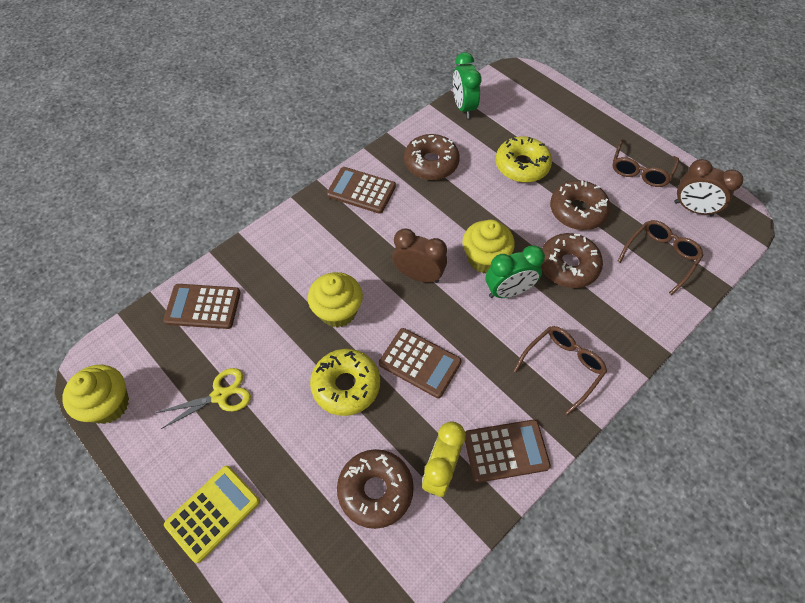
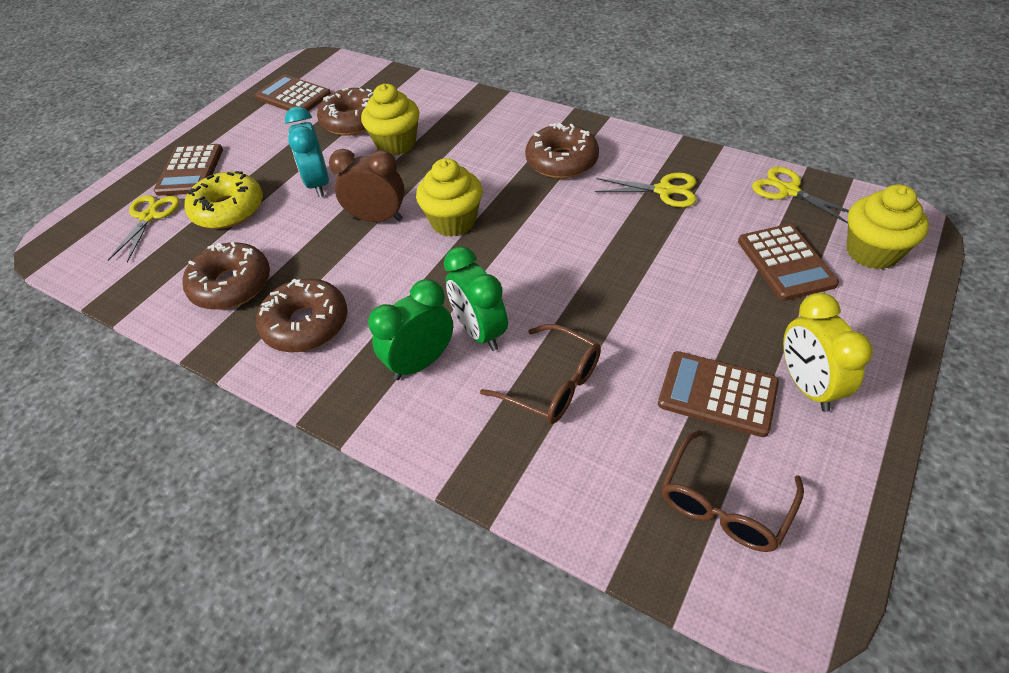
brown clock: 2 -> 1
brown glasses: 3 -> 2
turquoise clock: 0 -> 1
yellow calculator: 1 -> 0
yellow donut: 2 -> 1
yellow scissors: 1 -> 3

